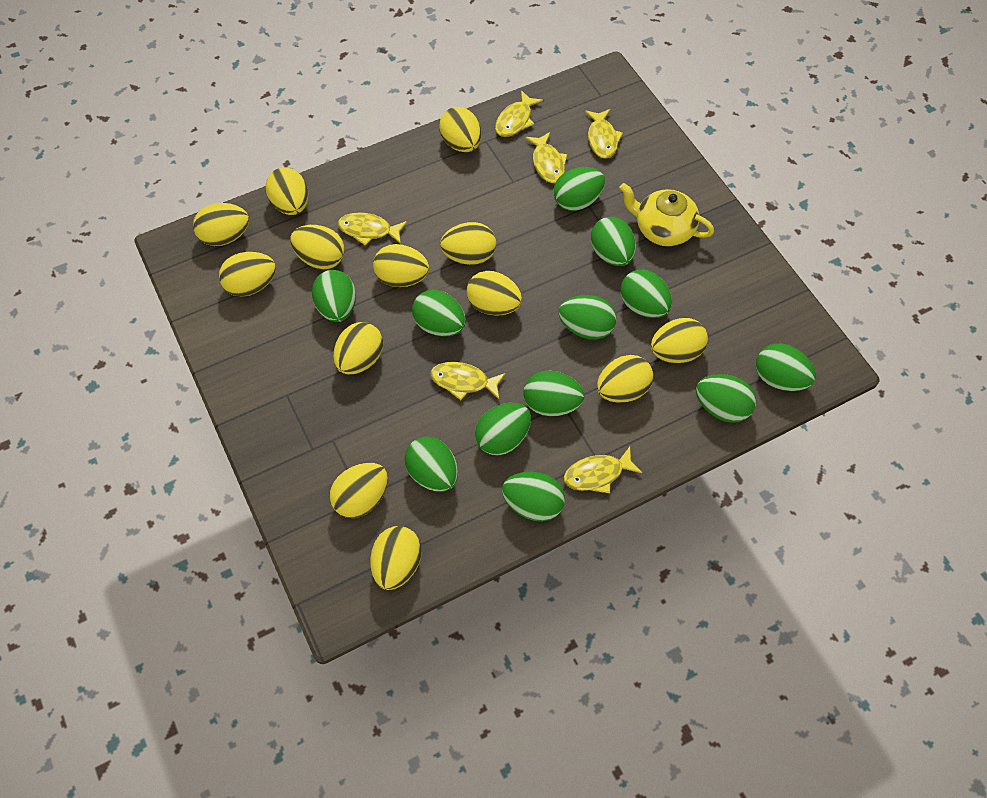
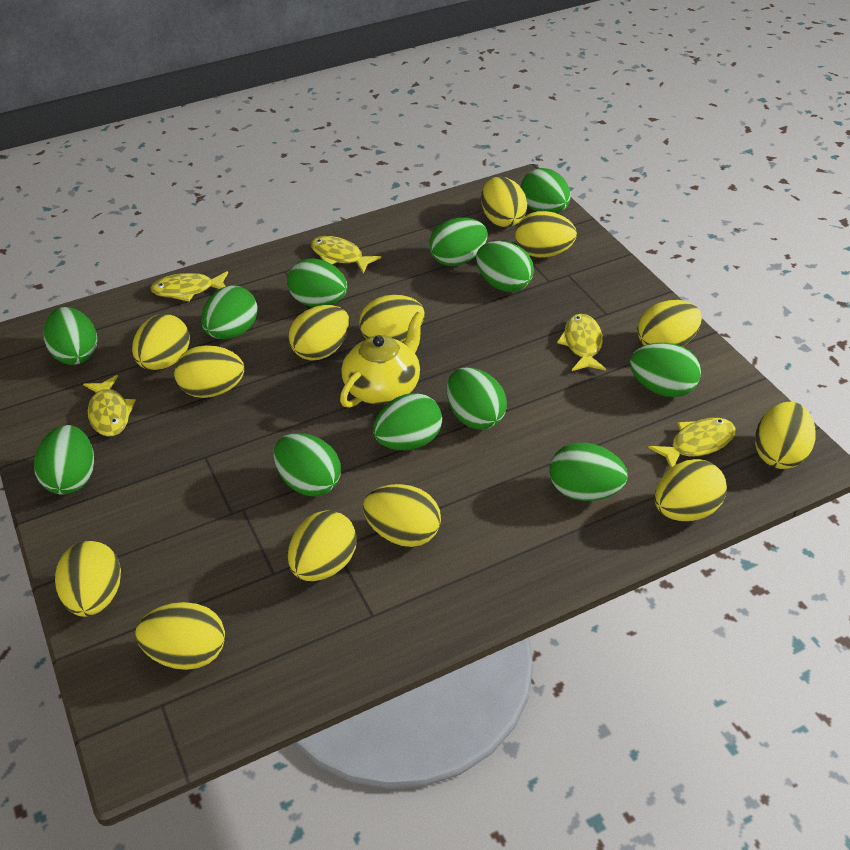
yellow fish: 6 -> 5

